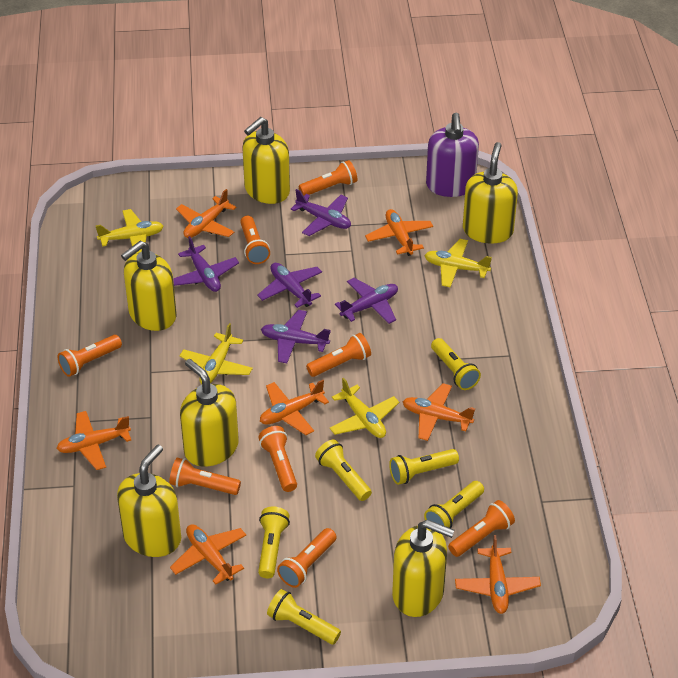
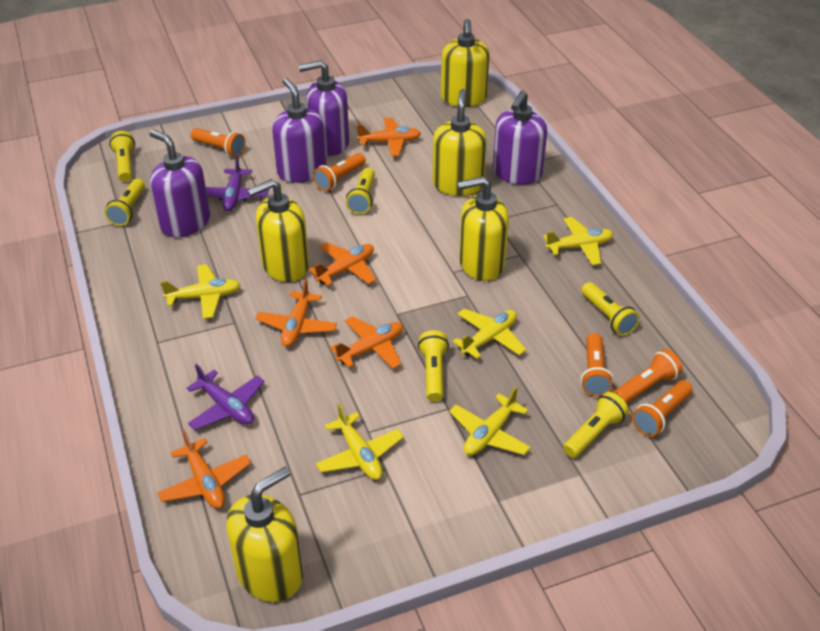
orange flashlight: 8 -> 5
orange plane: 7 -> 5
purple plane: 5 -> 2
purple soap dispenser: 1 -> 4
yellow plane: 4 -> 5
yellow soap dispenser: 6 -> 5

